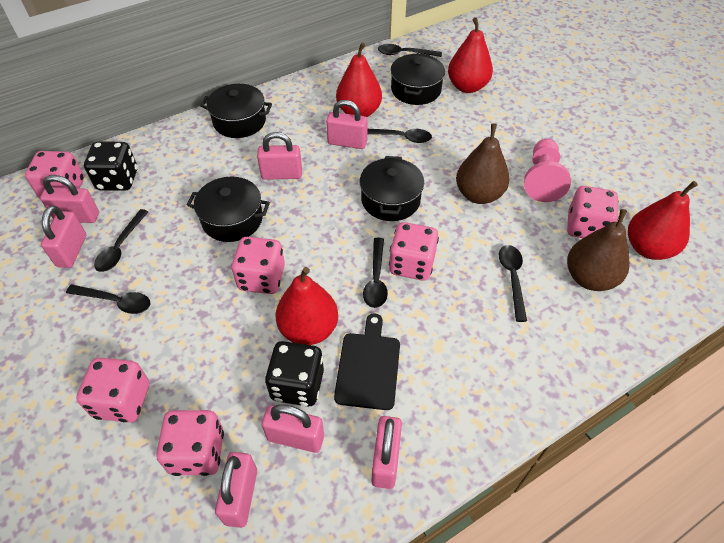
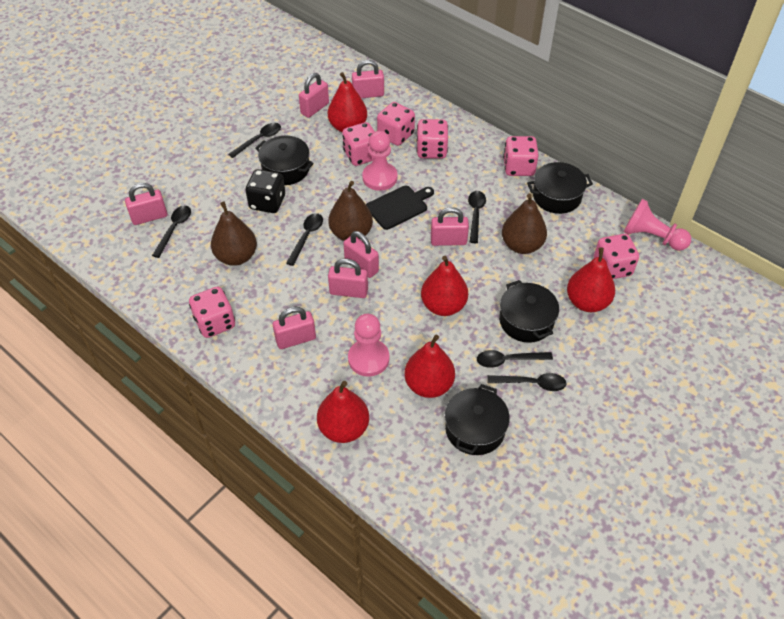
black dice: 2 -> 1
brown pear: 2 -> 3
pink pawn: 1 -> 3
red pear: 4 -> 5

